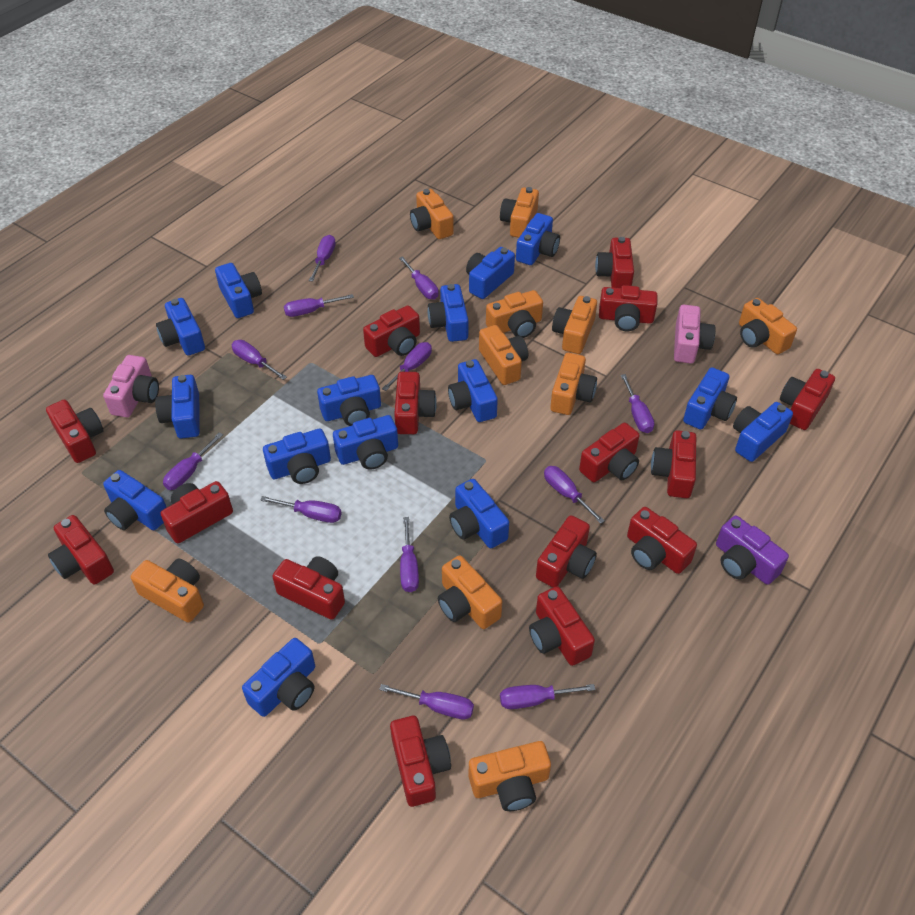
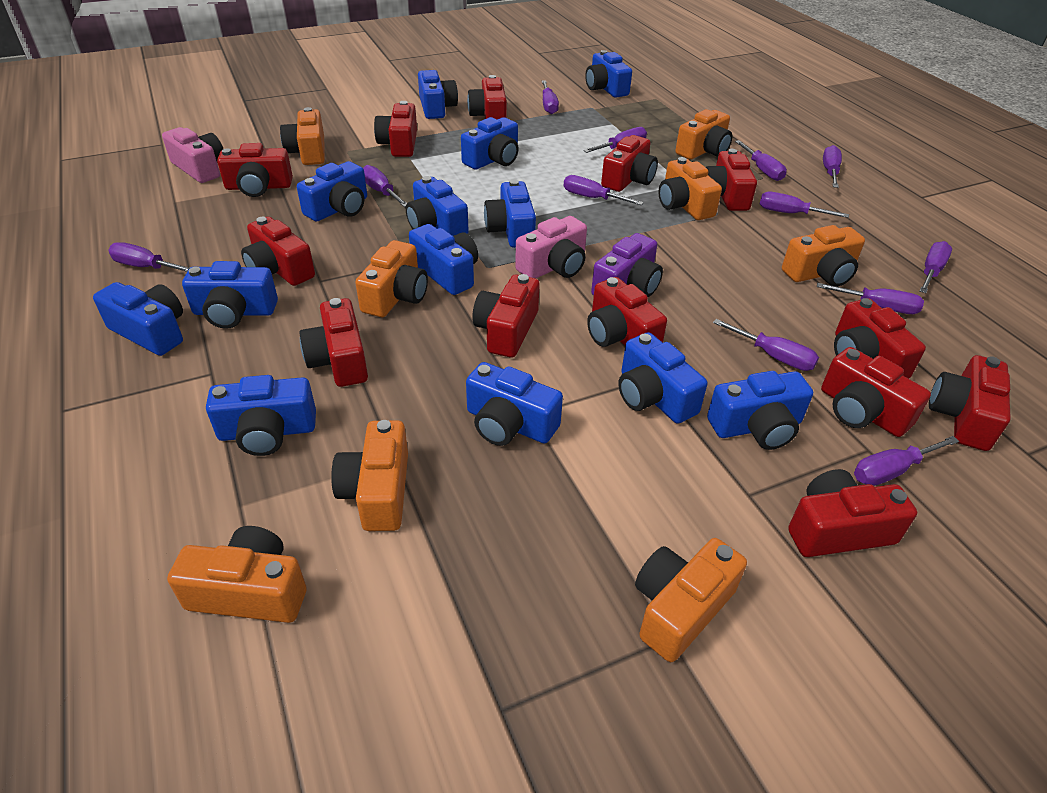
blue camera: 15 -> 13
orange camera: 10 -> 8
red camera: 15 -> 13

